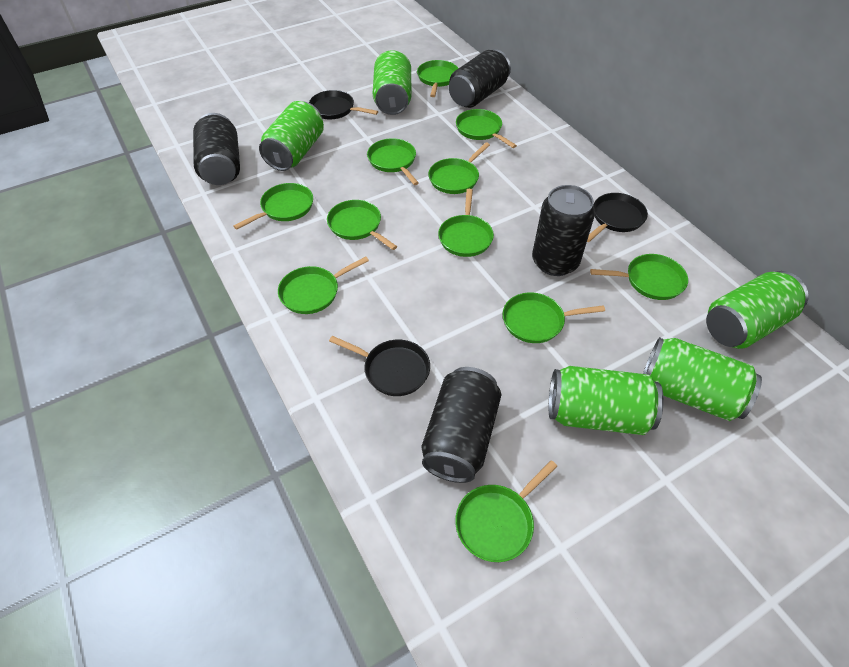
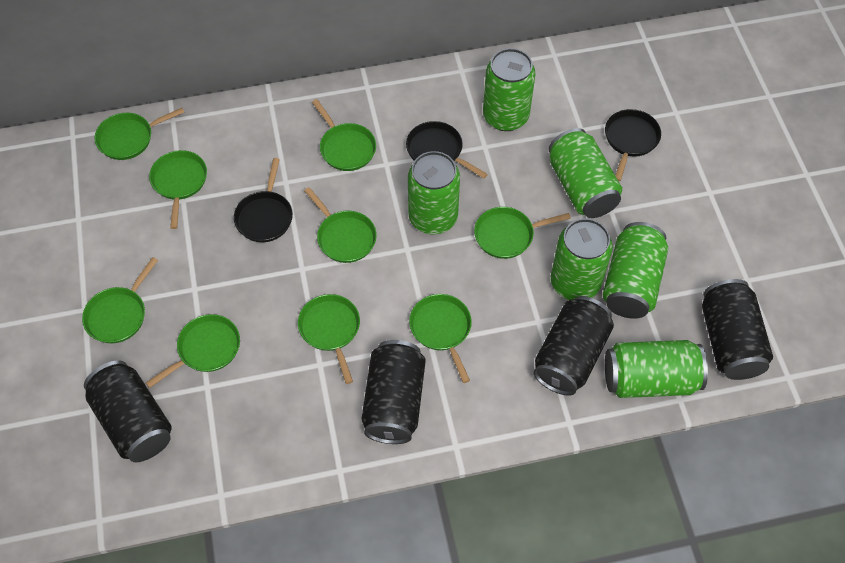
green can: 5 -> 6
green pan: 11 -> 9

